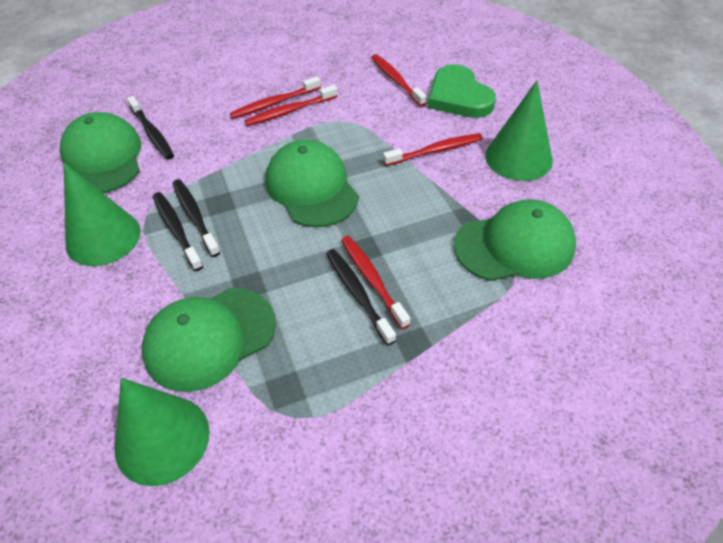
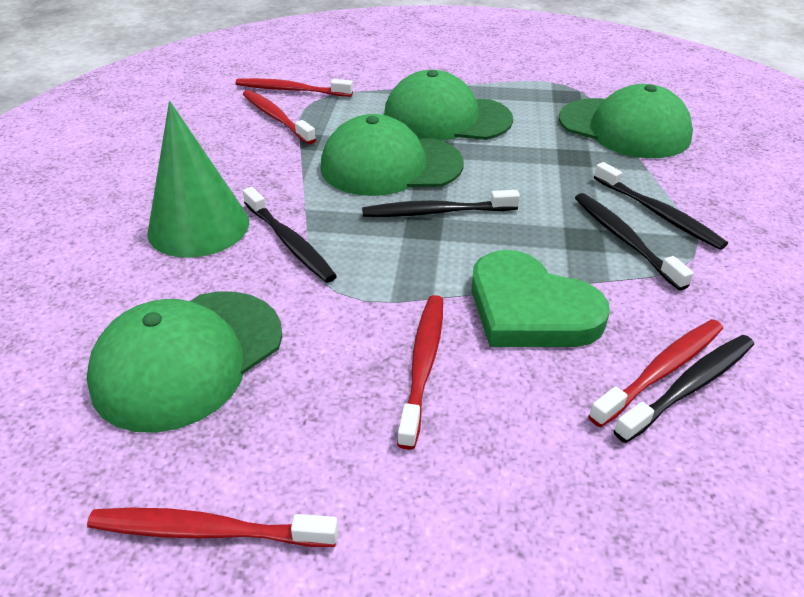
black toothbrush: 4 -> 5
green cone: 3 -> 1

